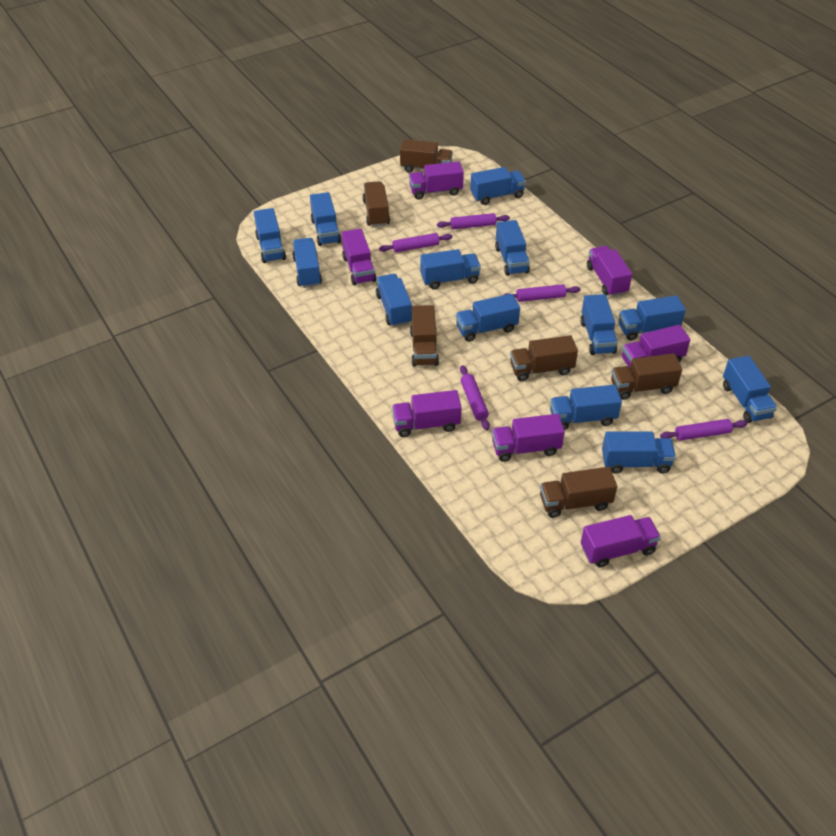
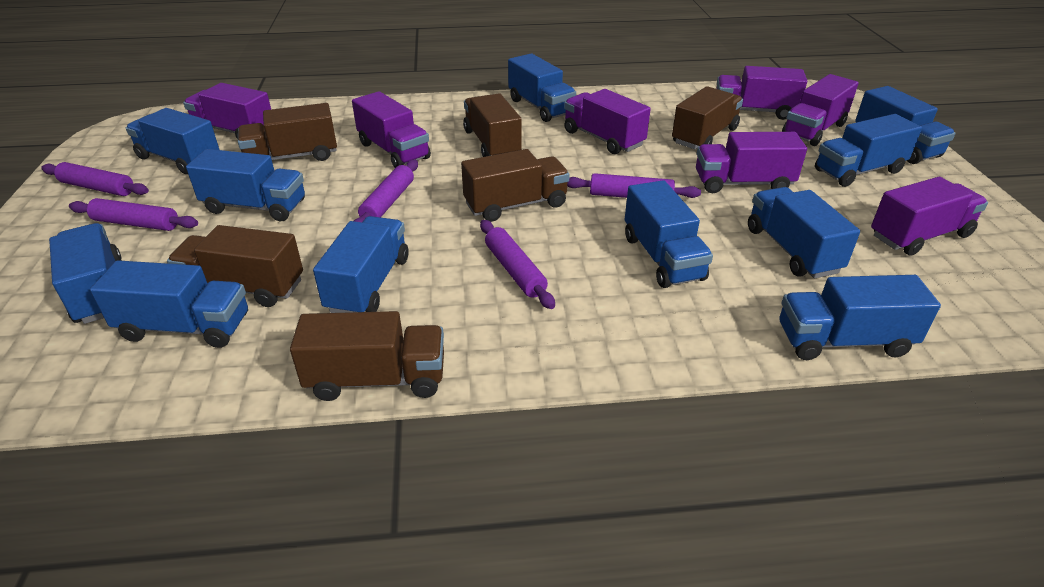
blue truck: 13 -> 11

